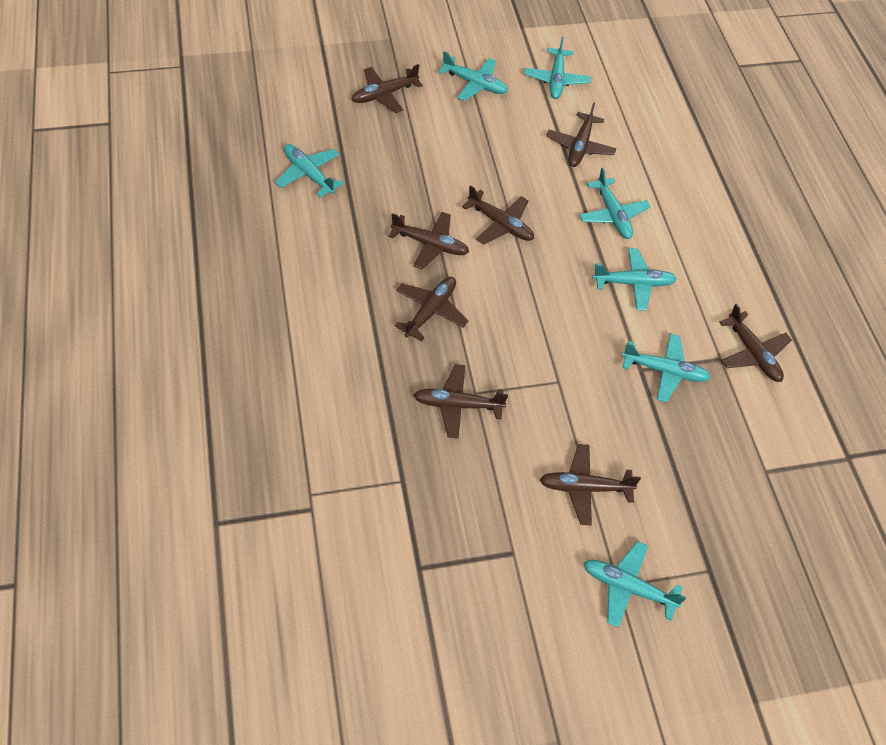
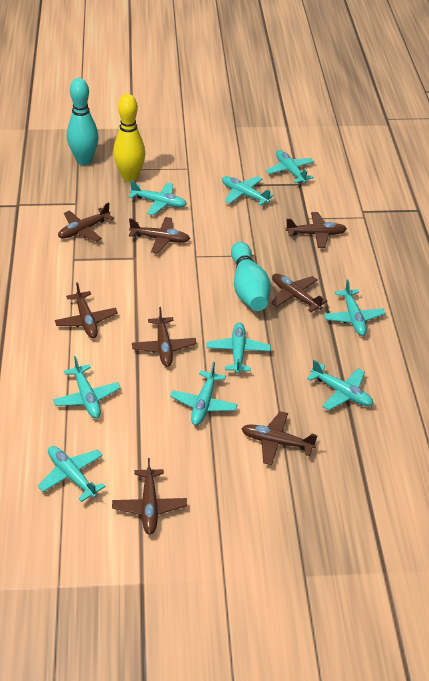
turquoise bowling pin: 0 -> 2
turquoise plane: 7 -> 9
yellow bowling pin: 0 -> 1

